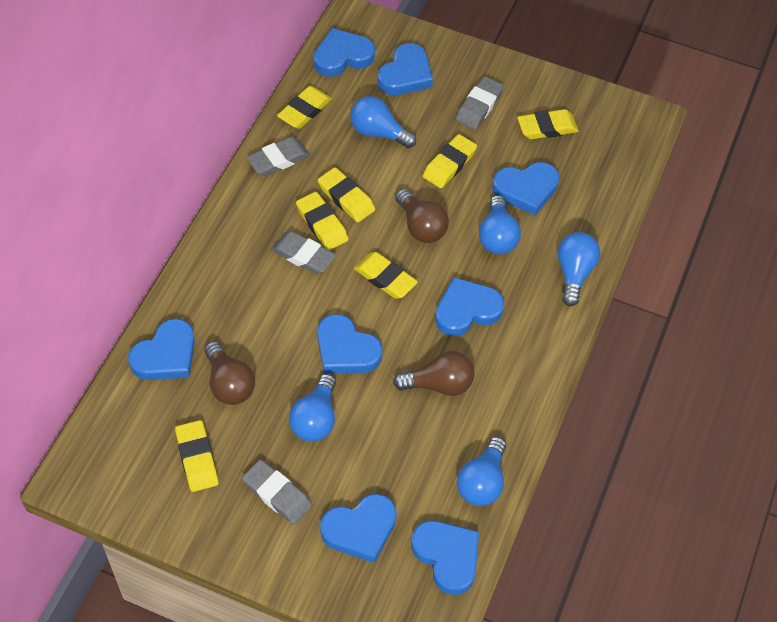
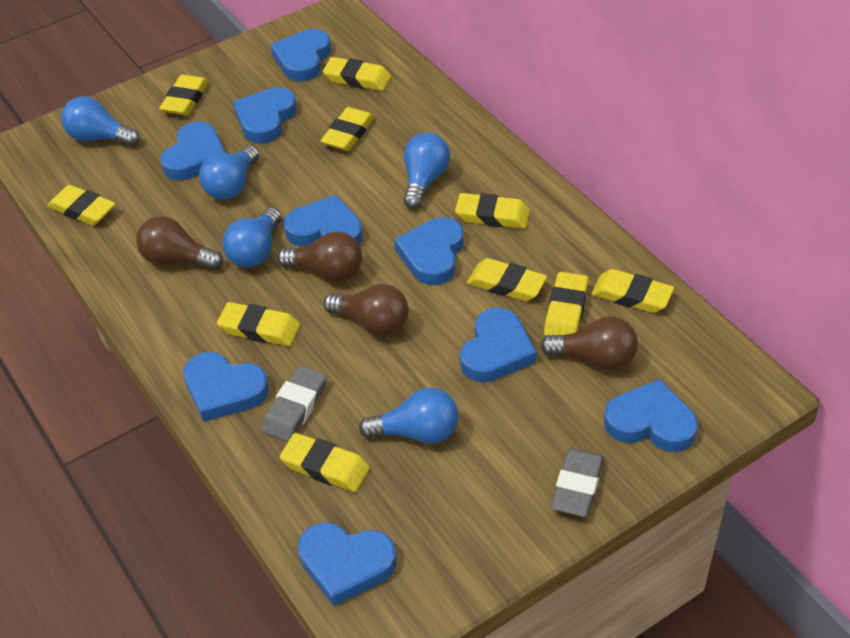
blue heart: 8 -> 9
brown light bulb: 3 -> 4
grey eraser: 4 -> 2
yellow eraser: 7 -> 10

